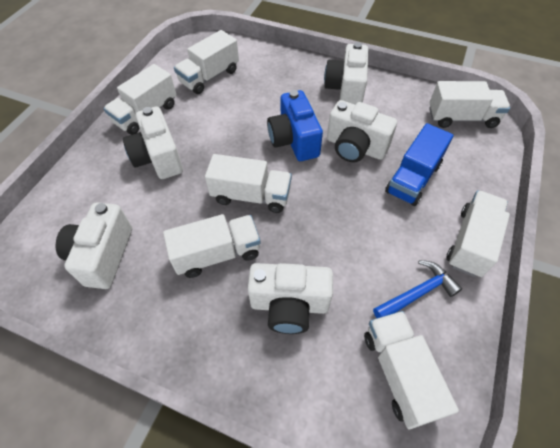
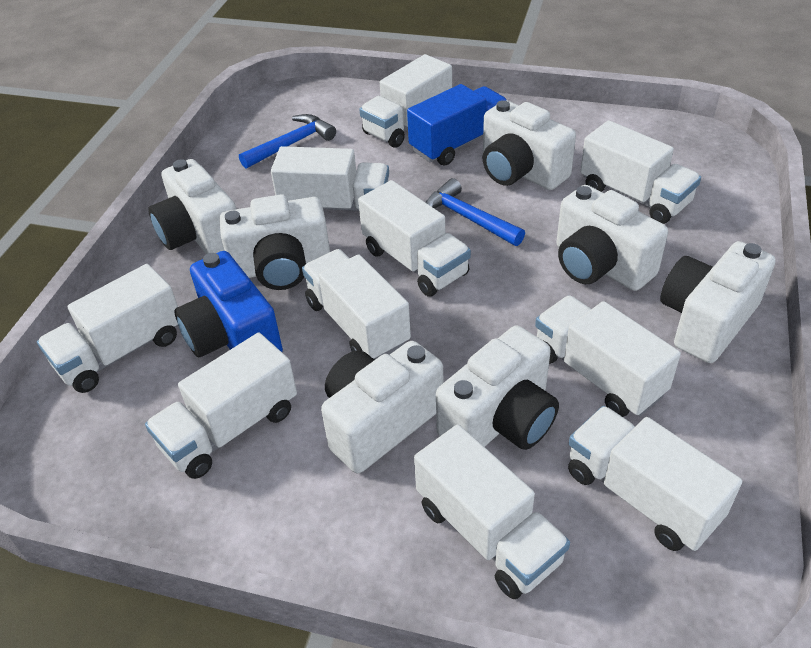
blue hammer: 1 -> 2
white camera: 5 -> 7
white truck: 7 -> 10

